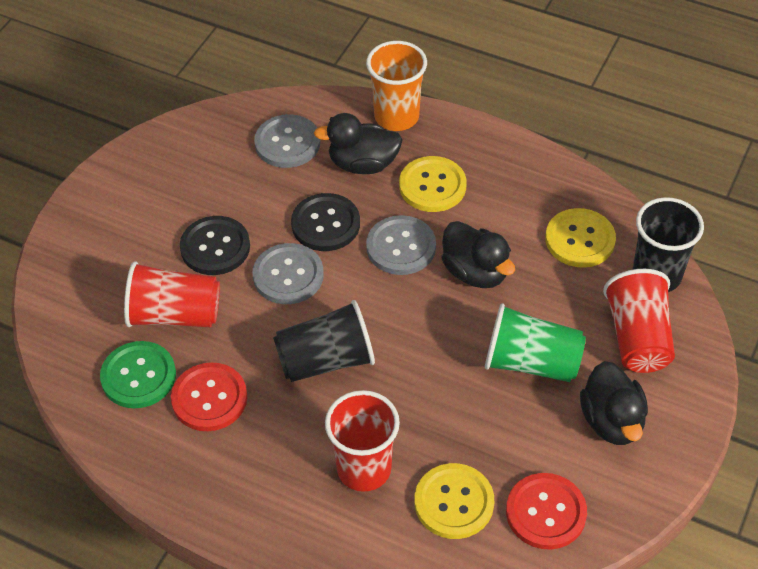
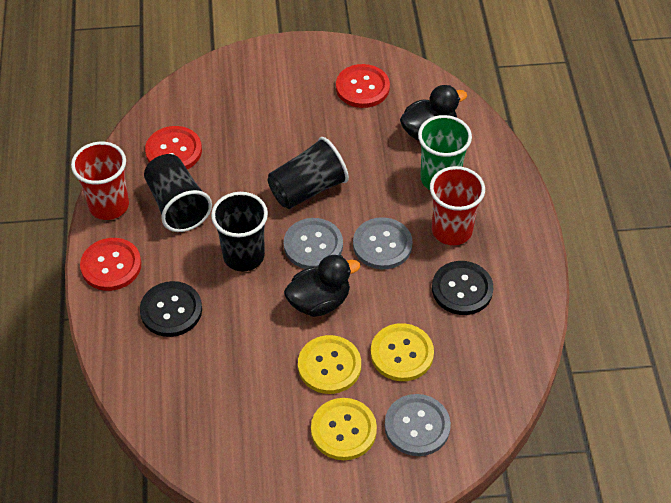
black cup: 2 -> 3
black duck: 3 -> 2
green button: 1 -> 0
orange cup: 1 -> 0
red button: 2 -> 3
red cup: 3 -> 2

